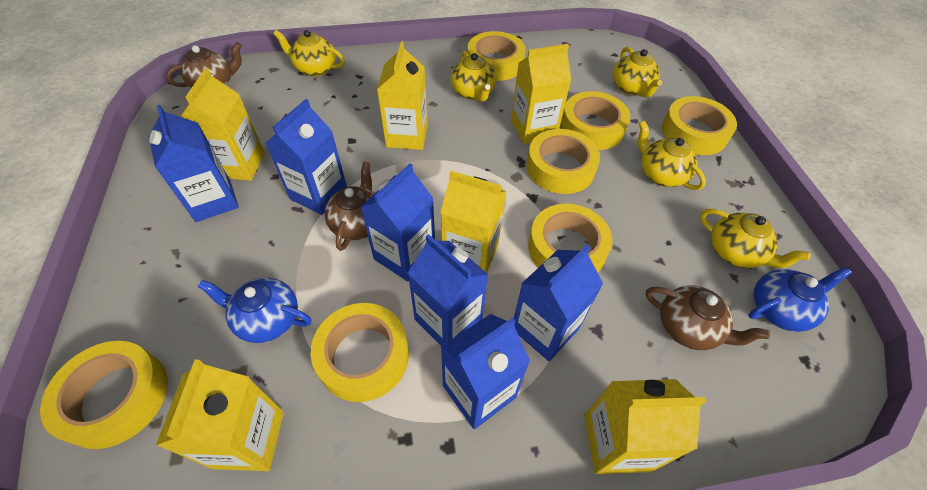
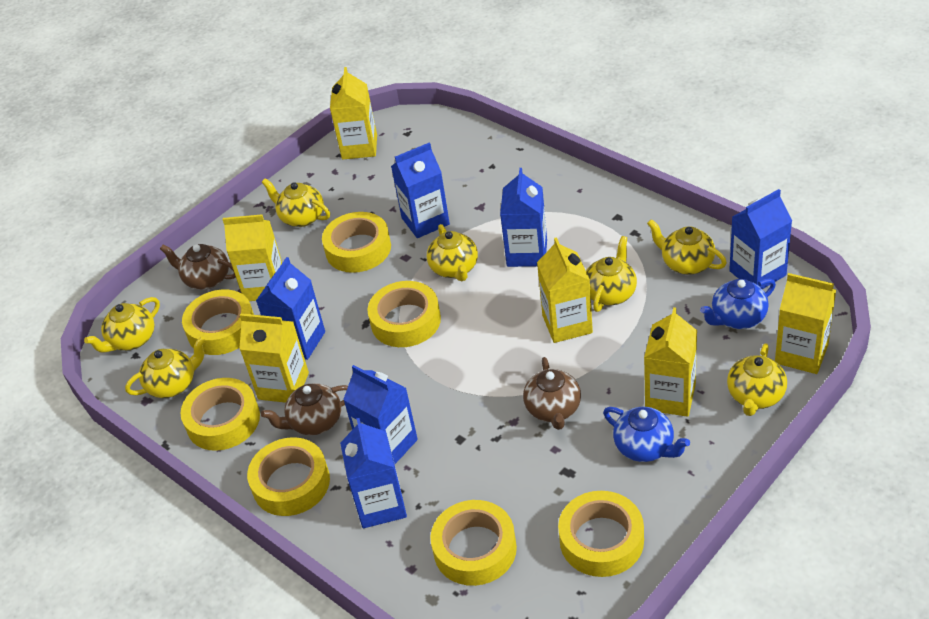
yellow teapot: 5 -> 7

